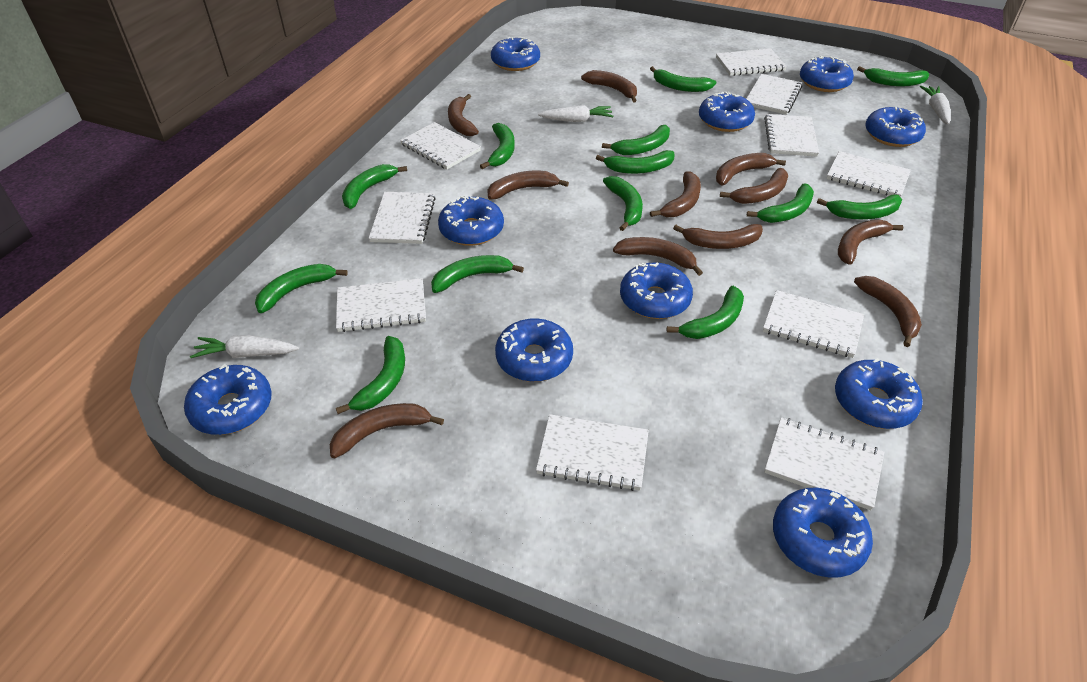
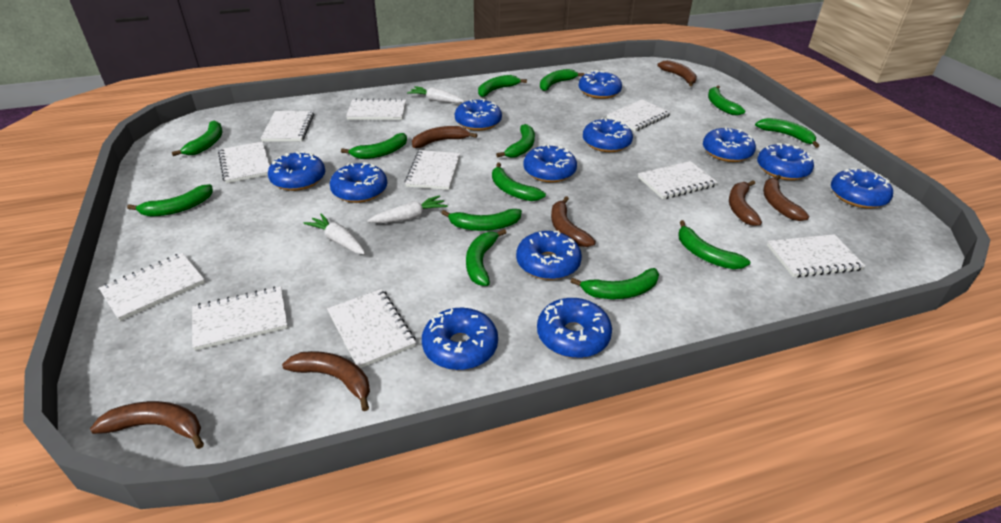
blue donut: 10 -> 12
brown banana: 11 -> 7

